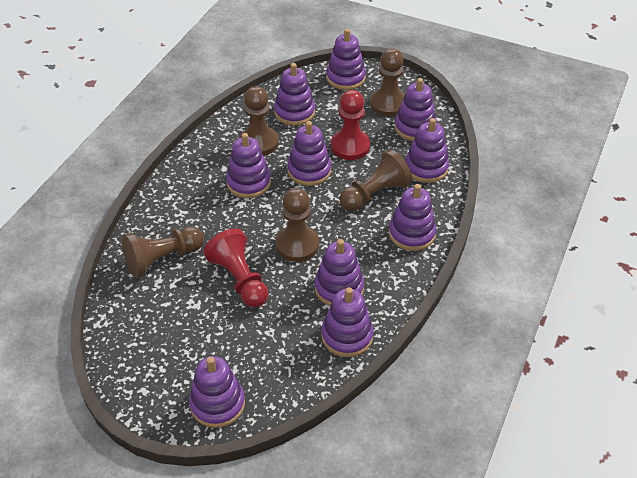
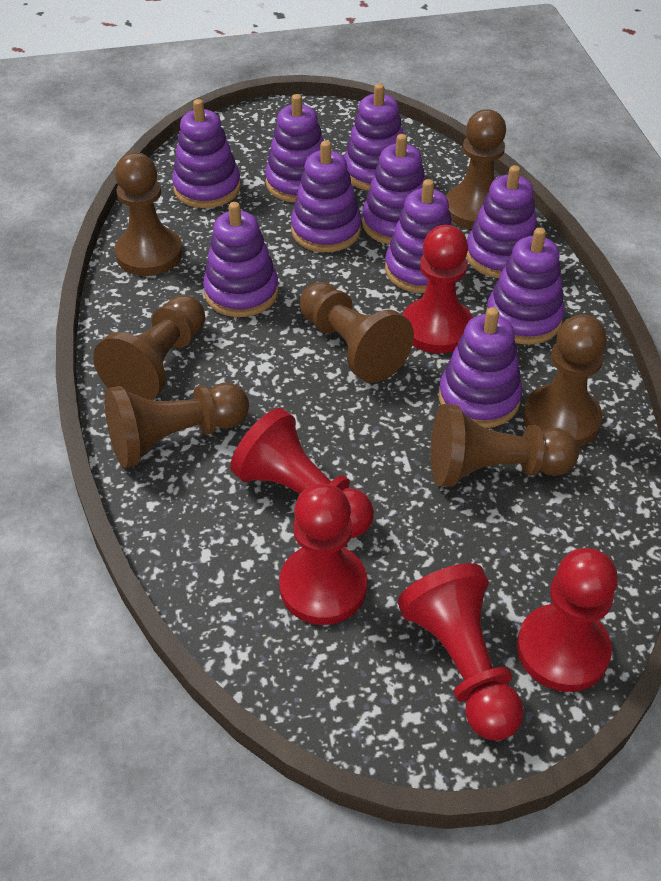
brown pawn: 5 -> 7
red pawn: 2 -> 5

